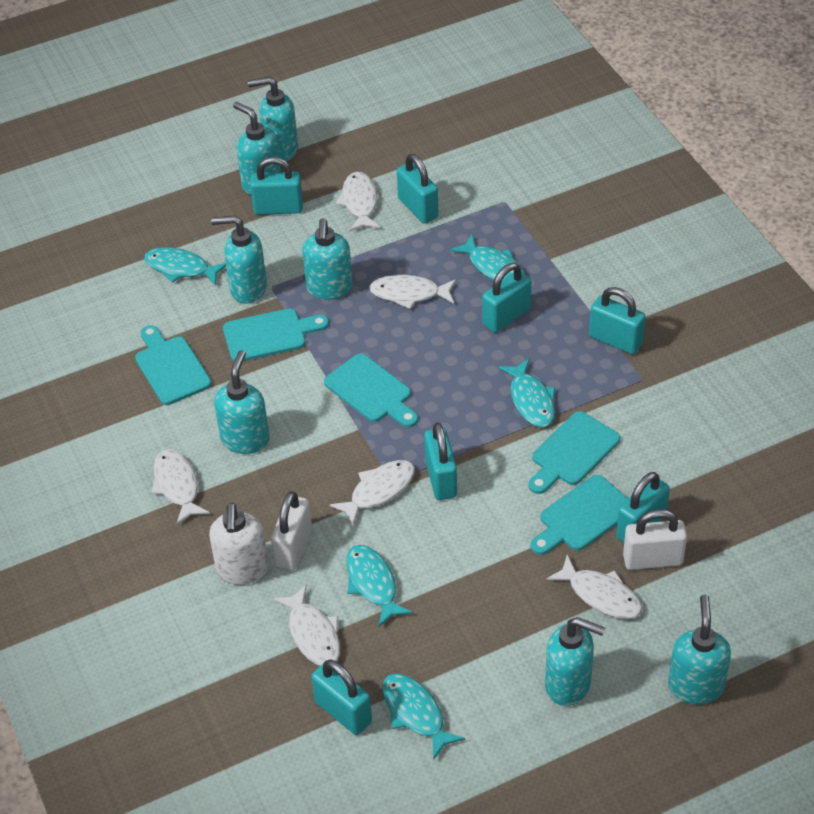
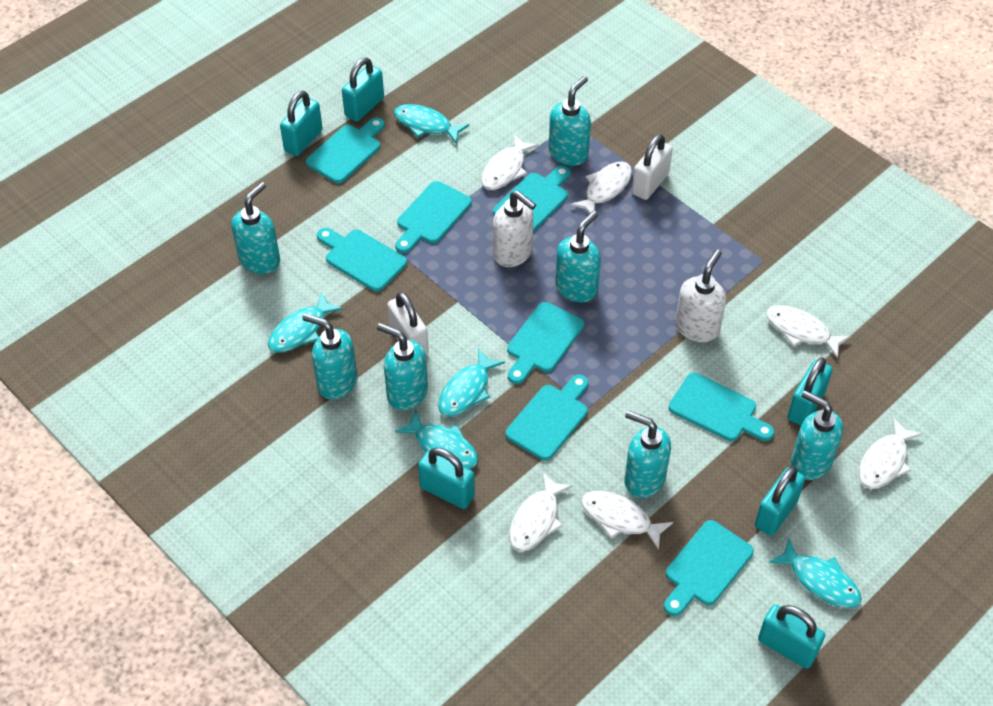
turquoise cutting board: 5 -> 8
turquoise padlock: 7 -> 6
white soap dispenser: 1 -> 2

